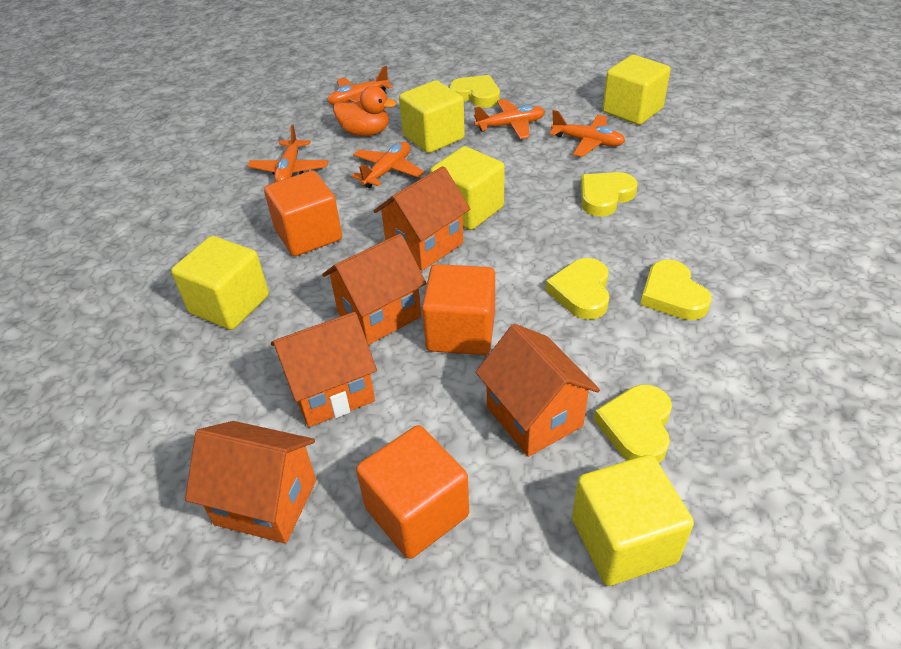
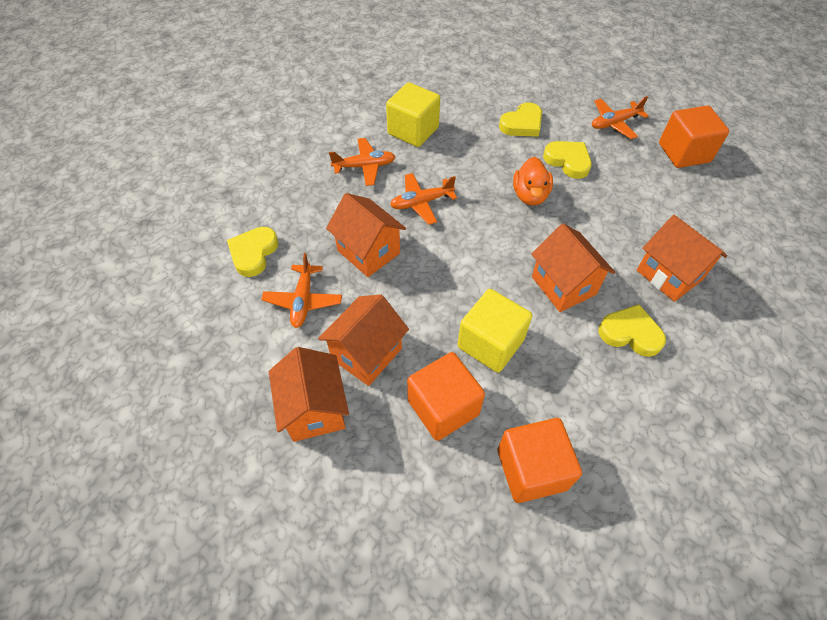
orange plane: 5 -> 4
yellow cube: 5 -> 2
yellow heart: 5 -> 4

